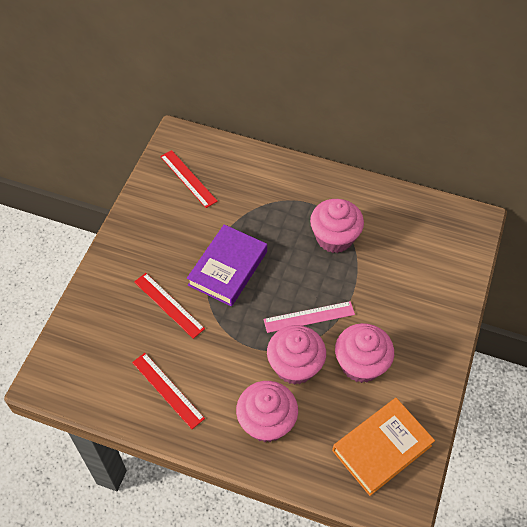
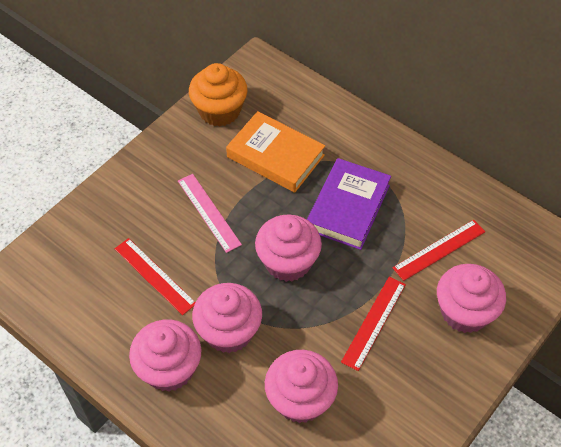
orange cupcake: 0 -> 1
pink cupcake: 4 -> 5

